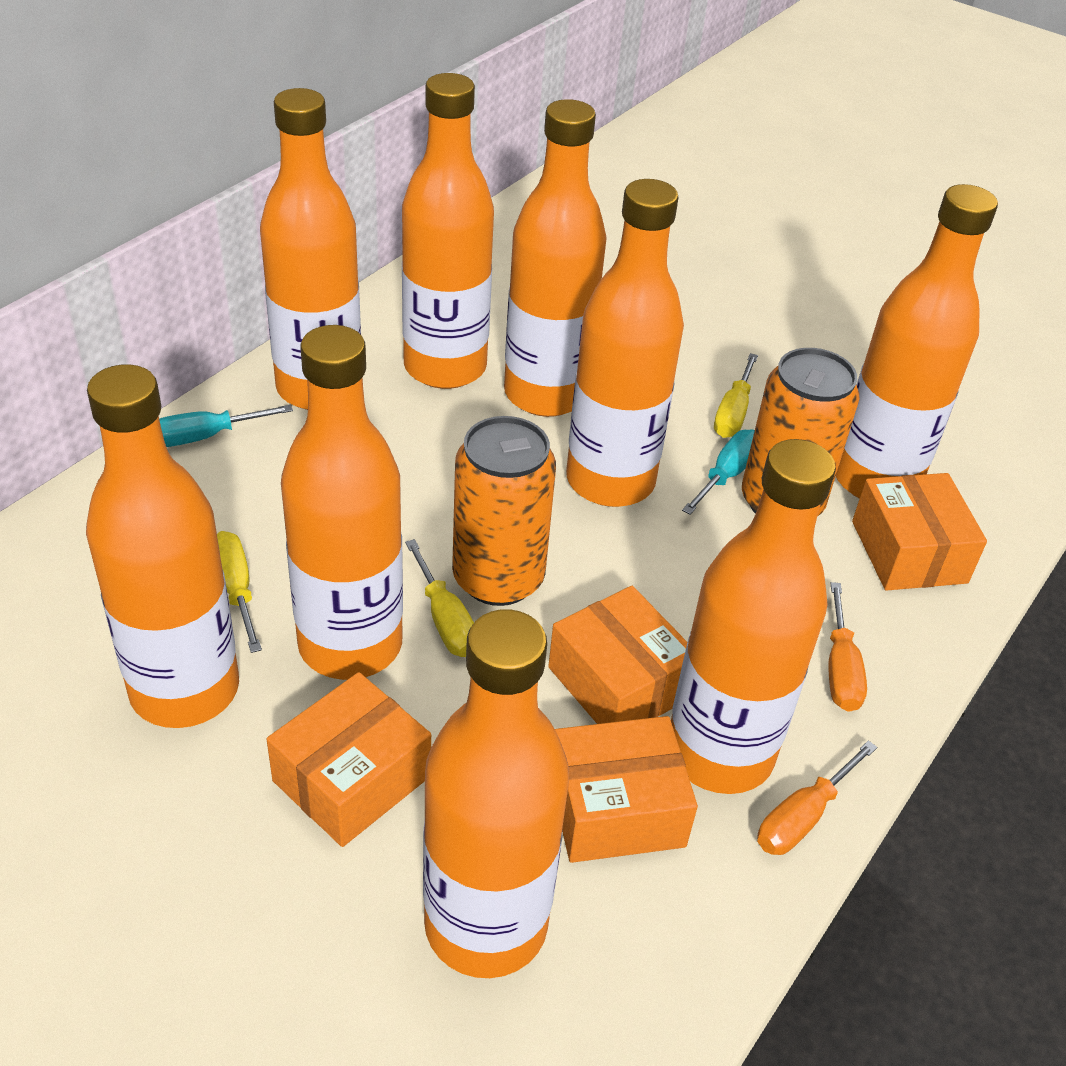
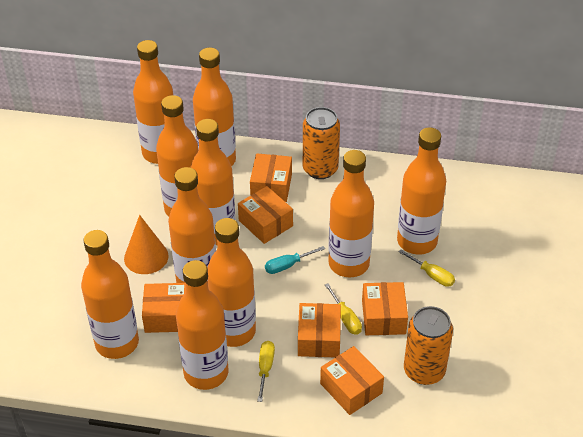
orange bottle: 9 -> 10
orange box: 4 -> 6
orange cone: 0 -> 1
orange screwdriver: 2 -> 0
turquoise screwdriver: 2 -> 1

